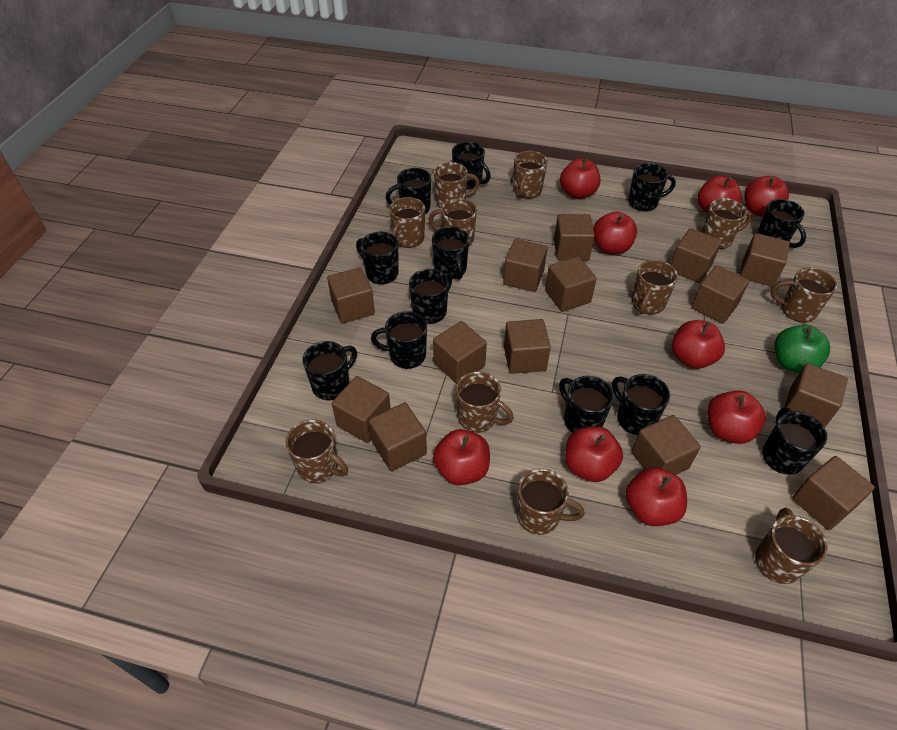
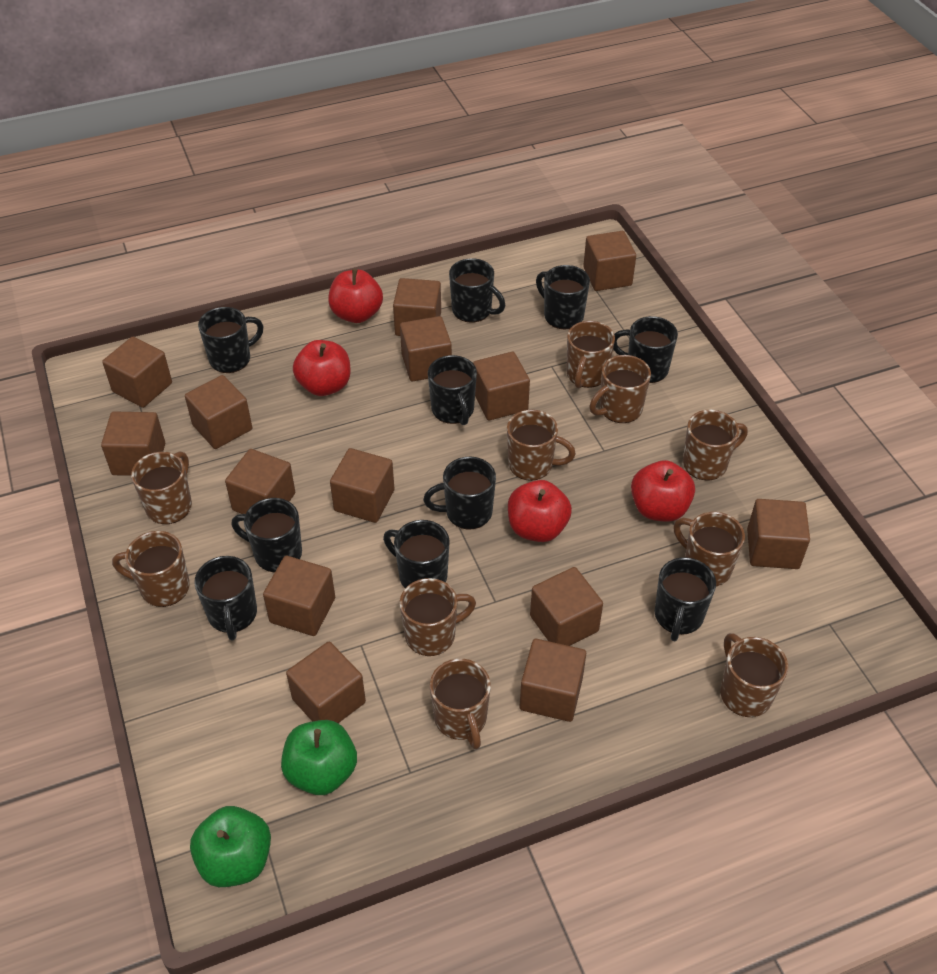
black mug: 12 -> 10
brown mug: 11 -> 10
green apple: 1 -> 2
red apple: 9 -> 4

